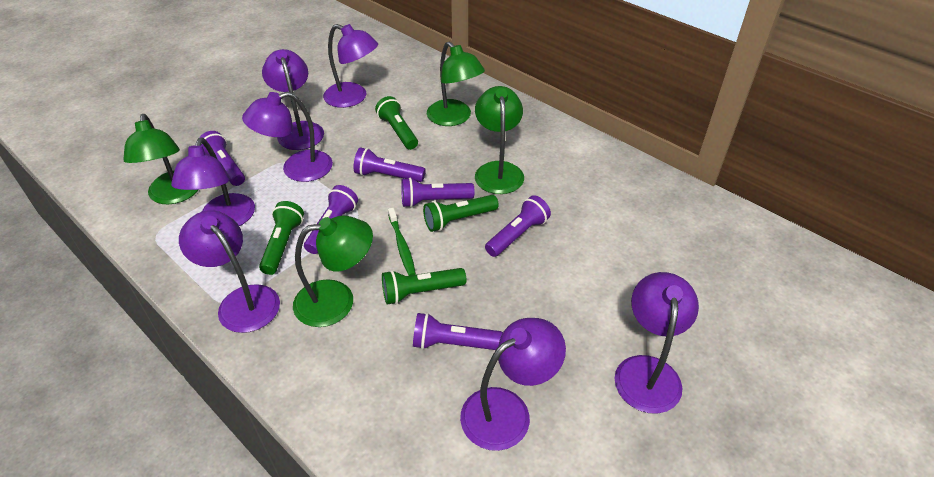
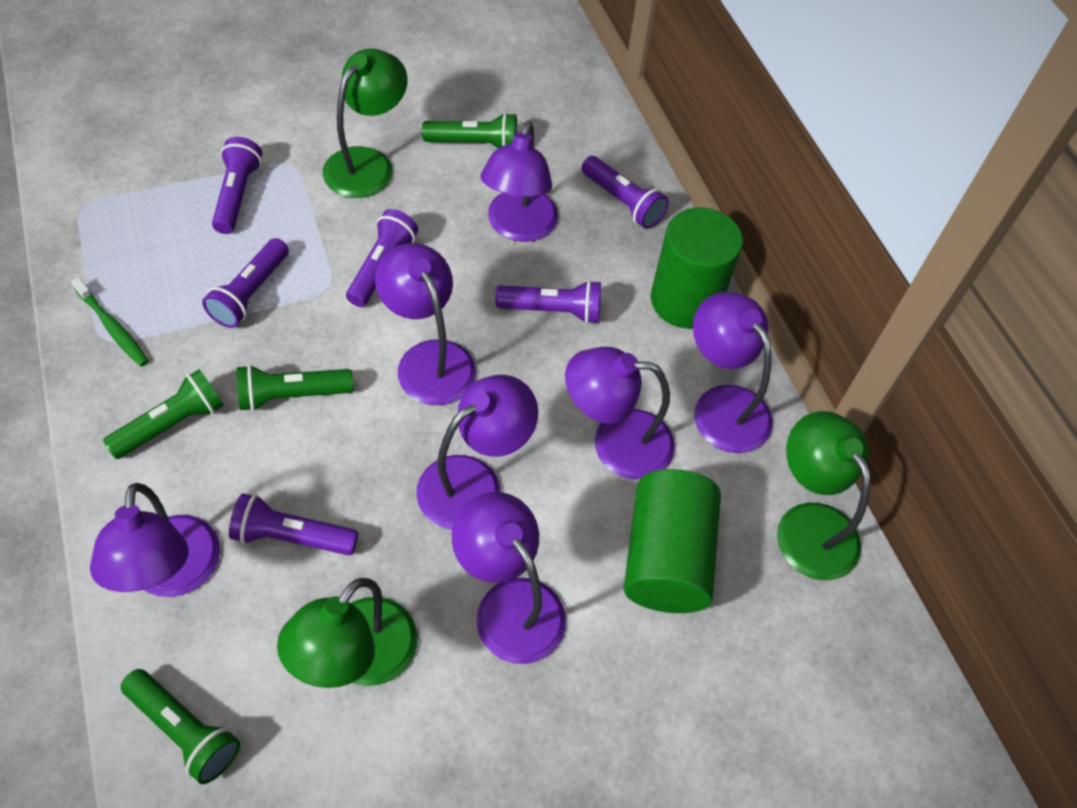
green cylinder: 0 -> 2
green lamp: 4 -> 3

